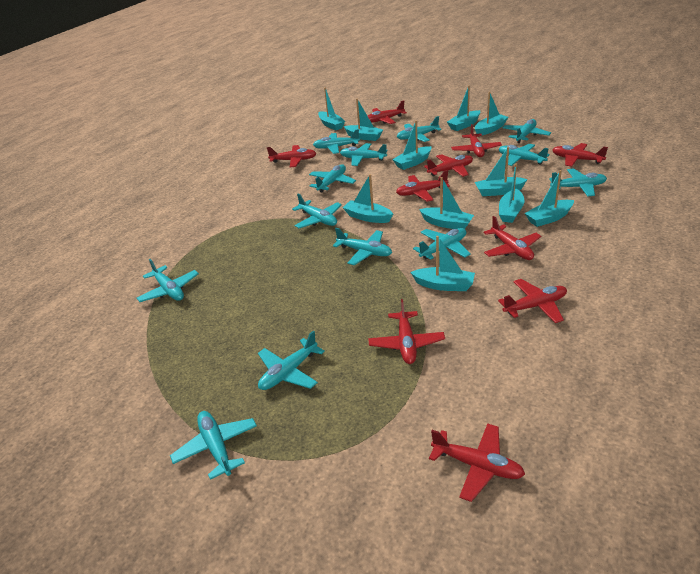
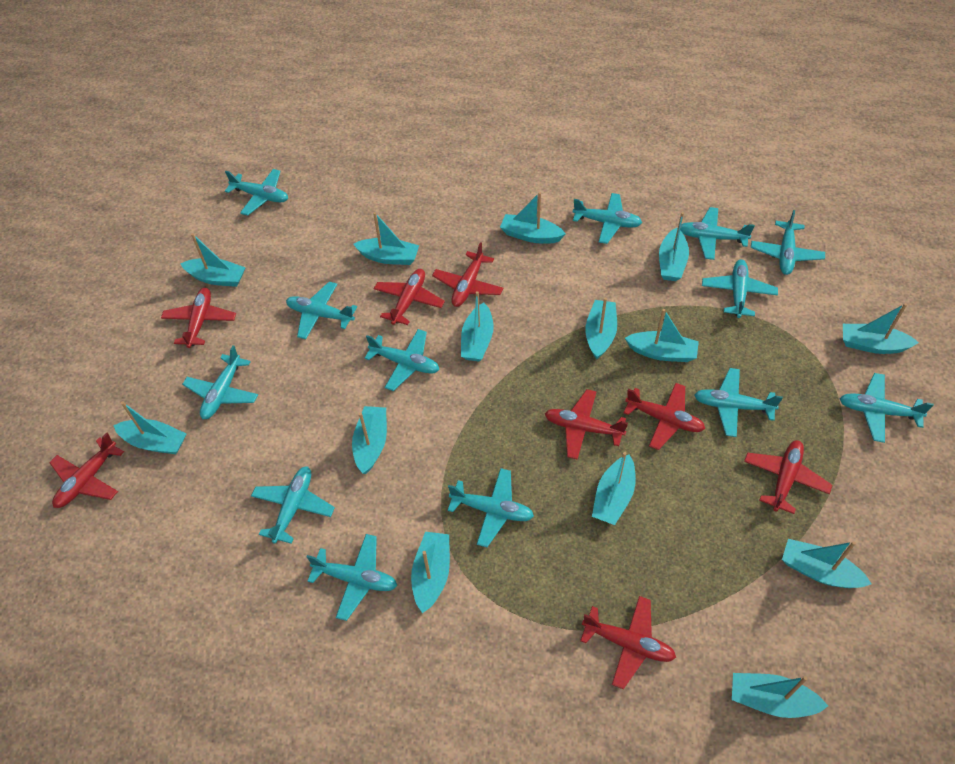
red plane: 10 -> 8
turquoise boat: 11 -> 14

